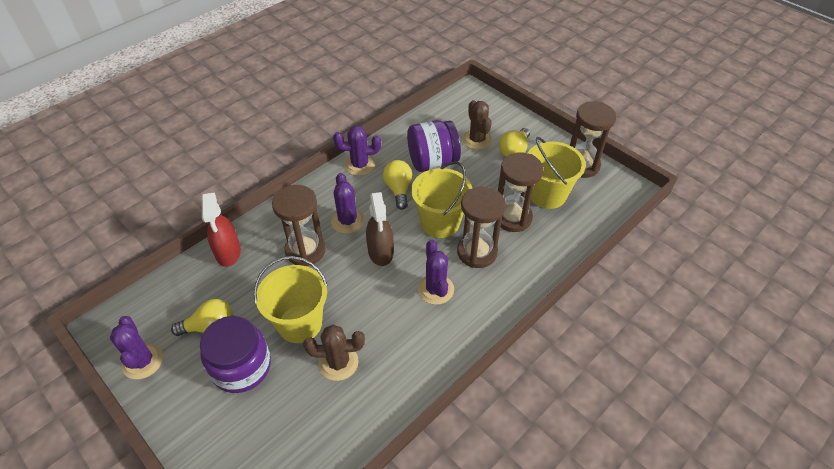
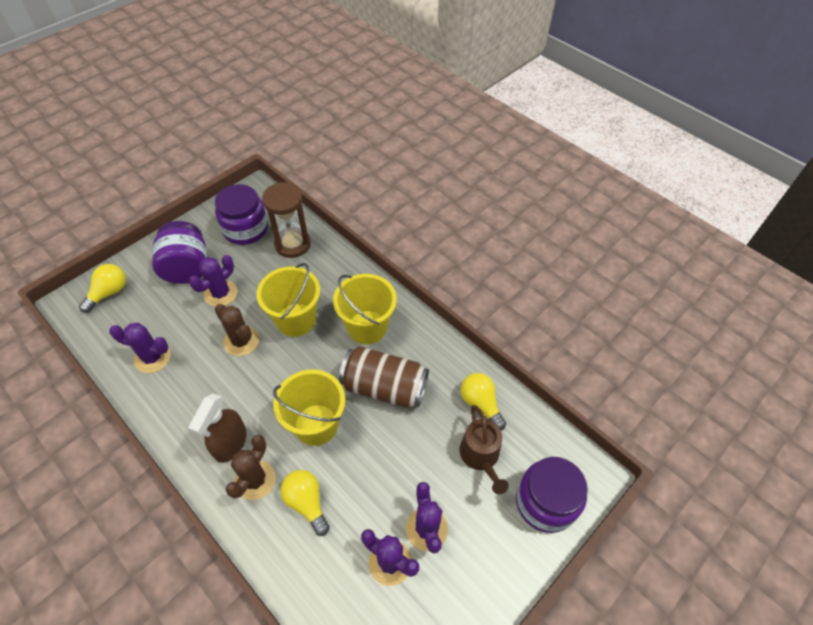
brown can: 0 -> 1
brown hourglass: 4 -> 1
brown watering can: 0 -> 1
purple jar: 2 -> 3
red spray bottle: 1 -> 0

